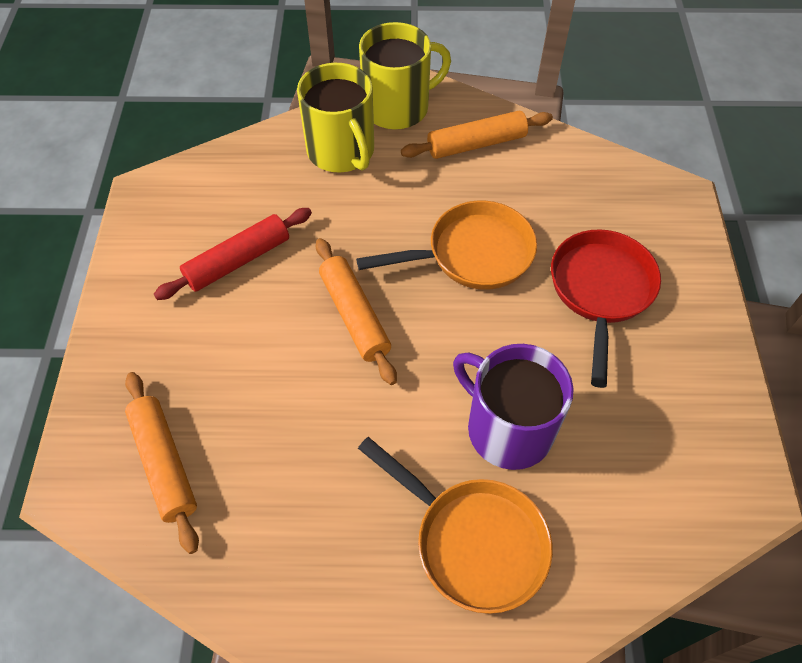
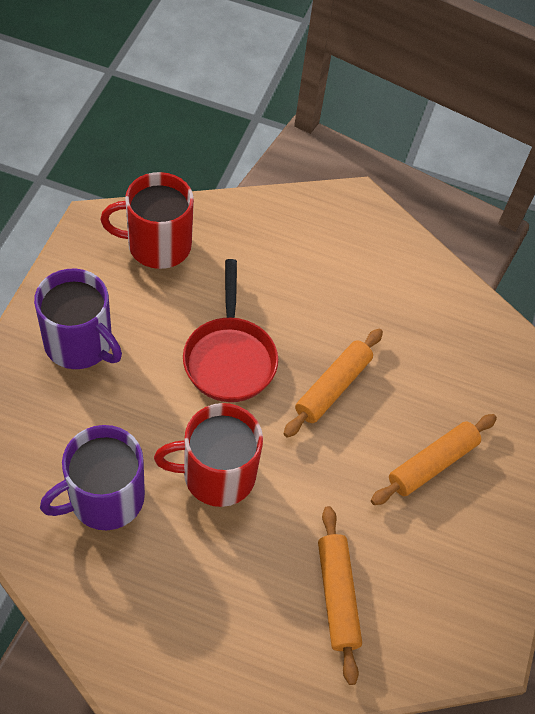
orange pan: 2 -> 0
purple mug: 1 -> 2
red mug: 0 -> 2
red rolling pin: 1 -> 0
yellow mug: 2 -> 0

